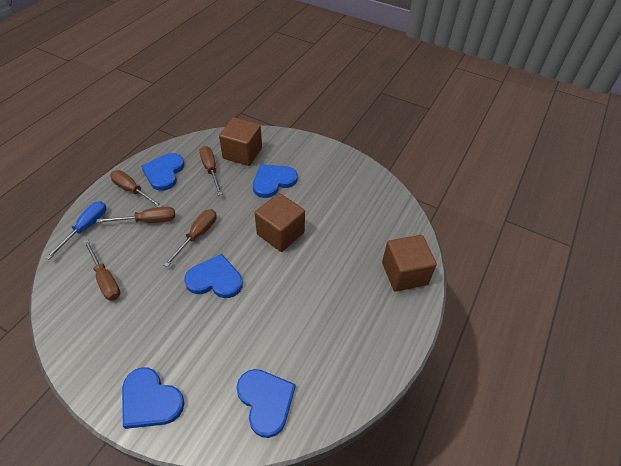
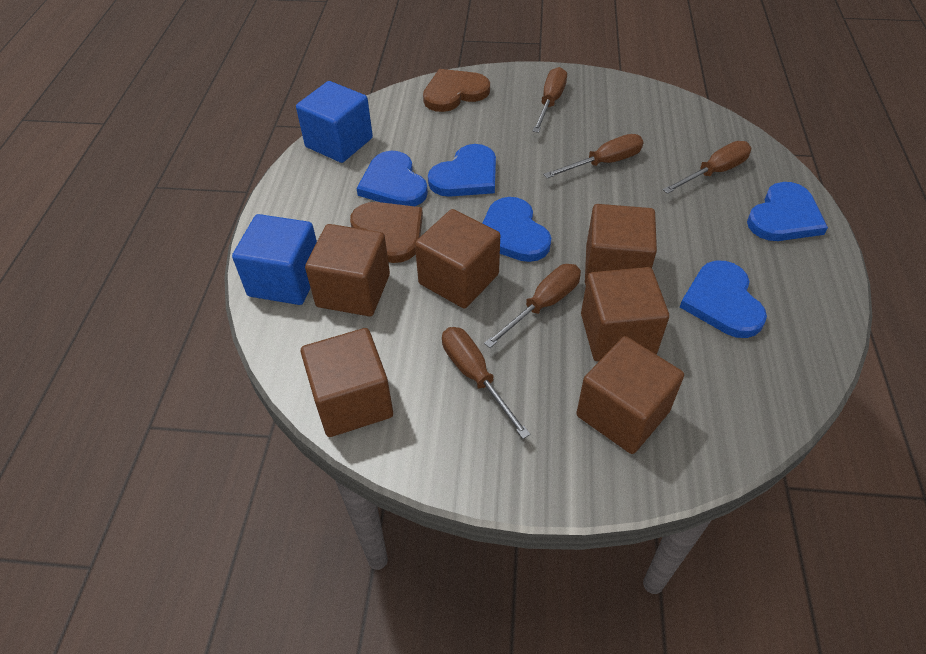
blue cube: 0 -> 2
blue screwdriver: 1 -> 0
brown cube: 3 -> 6
brown heart: 0 -> 2

